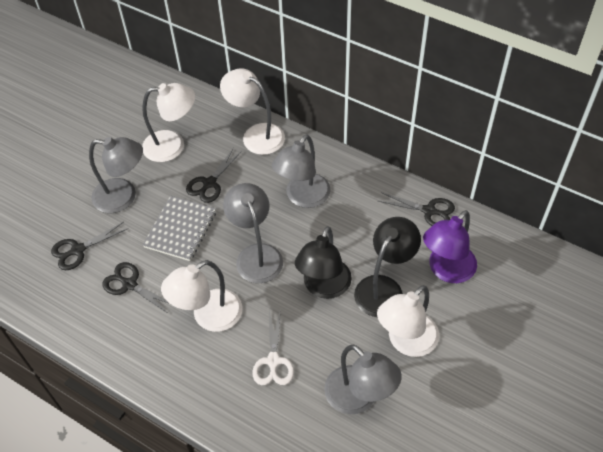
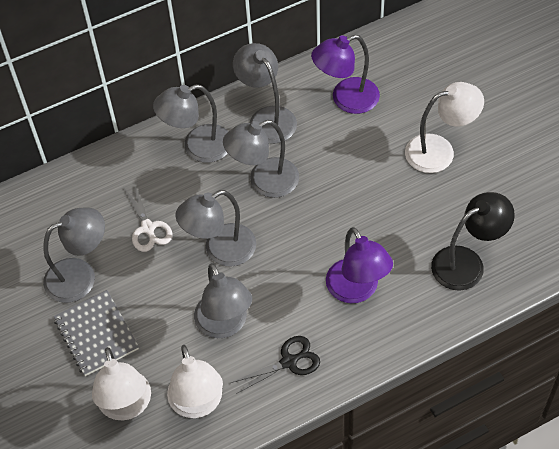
black lamp: 2 -> 1
black scissors: 4 -> 1
grey lamp: 4 -> 6
purple lamp: 1 -> 2
white lamp: 4 -> 3

